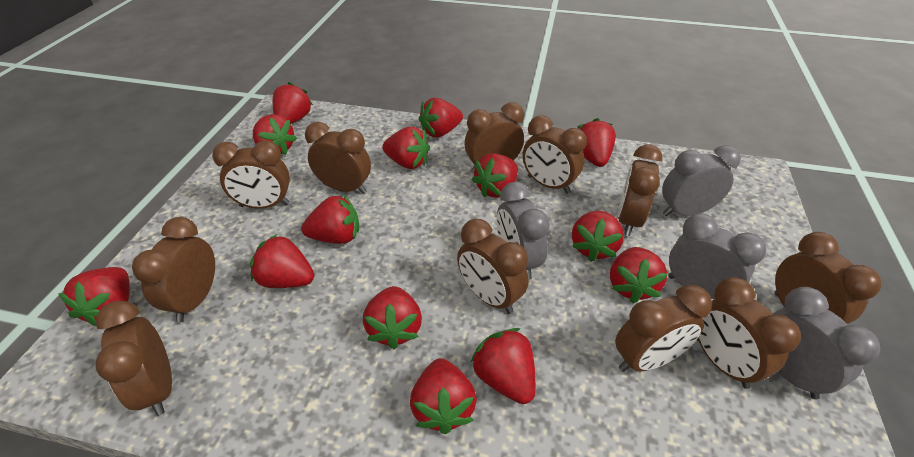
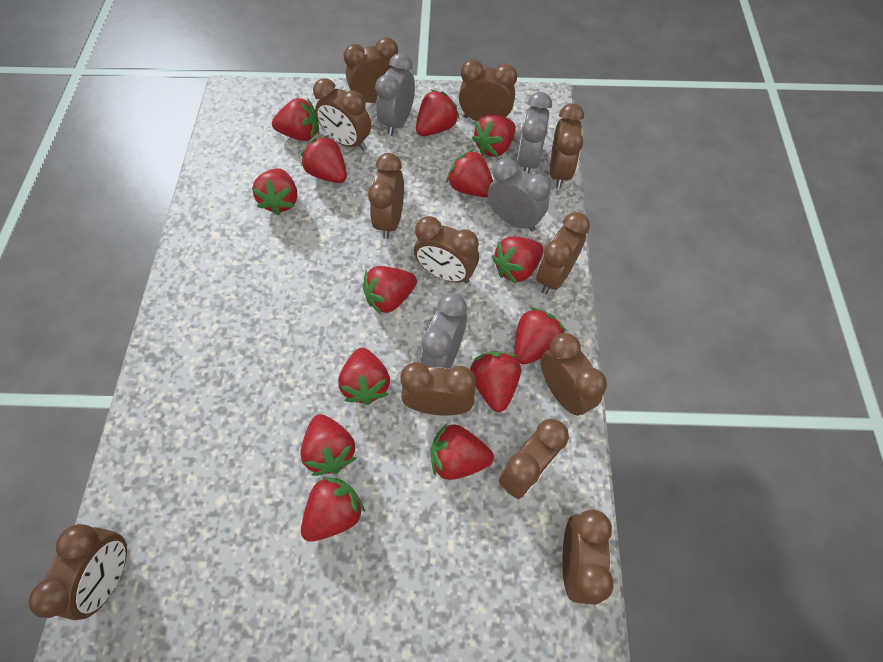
brown clock: 11 -> 12

